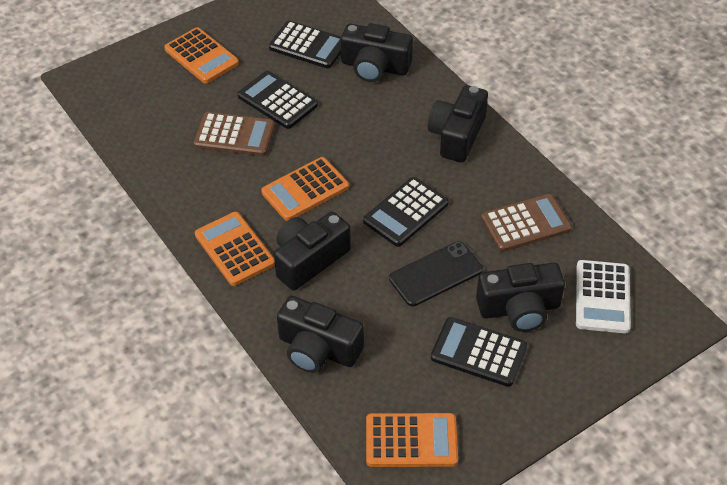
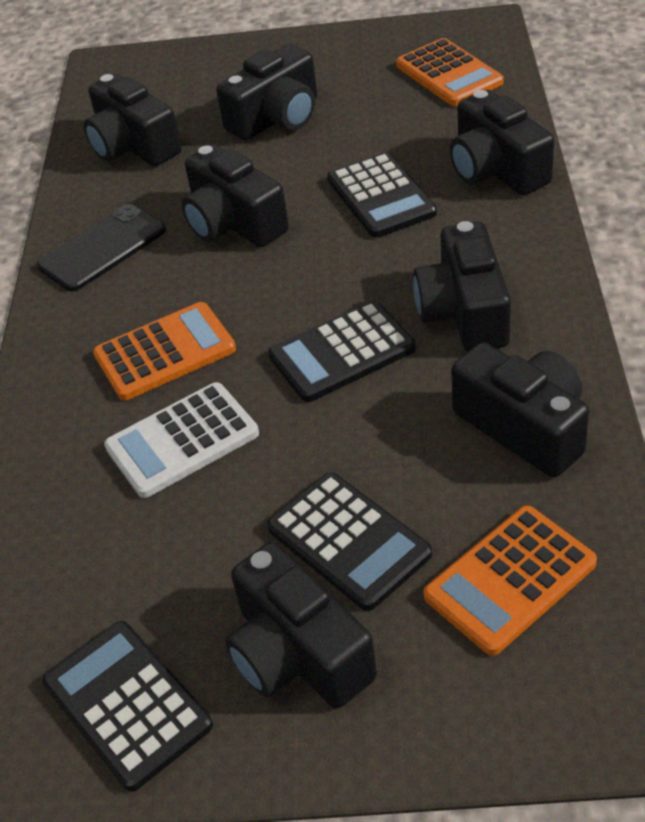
black camera: 5 -> 7
brown calculator: 2 -> 0
orange calculator: 4 -> 3

